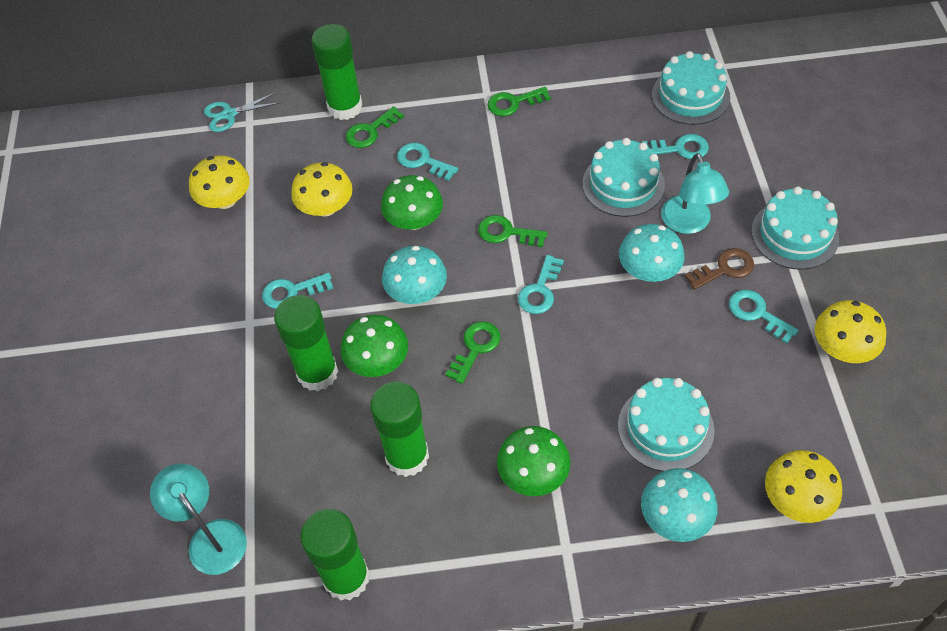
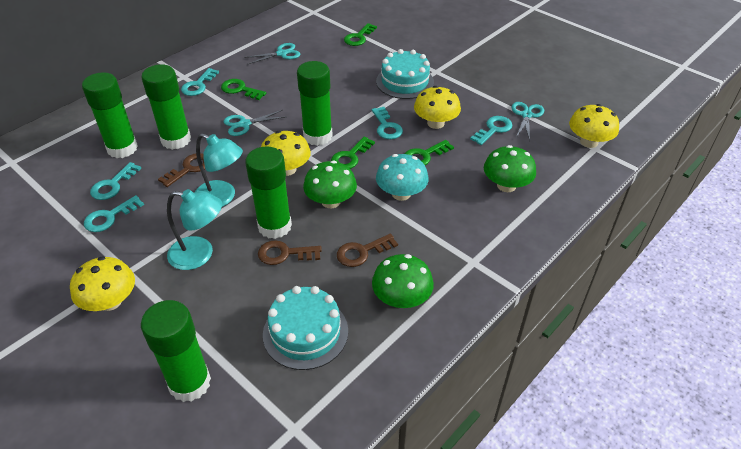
brown key: 1 -> 3
green glue stick: 4 -> 5
turquoise cake: 4 -> 2
turquoise mushroom: 3 -> 1
turquoise scissors: 1 -> 3

